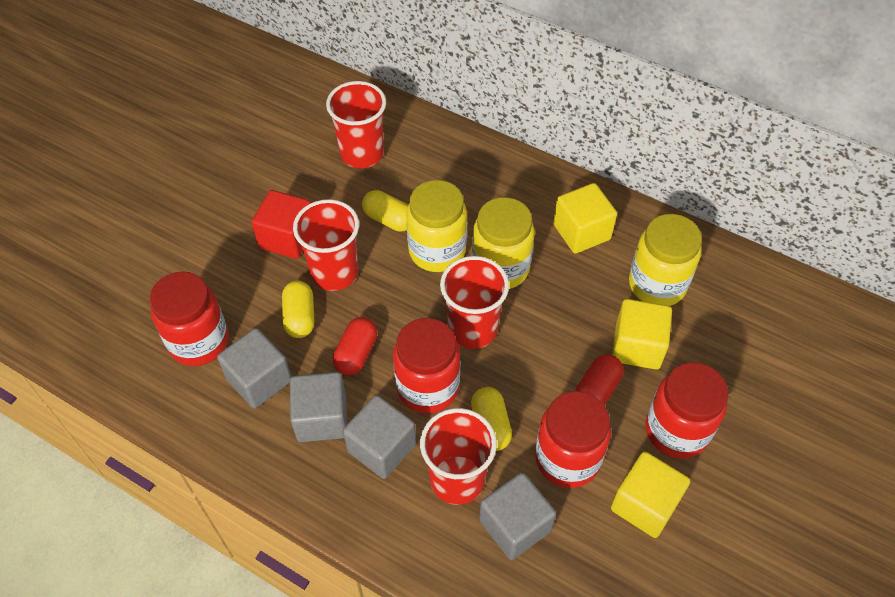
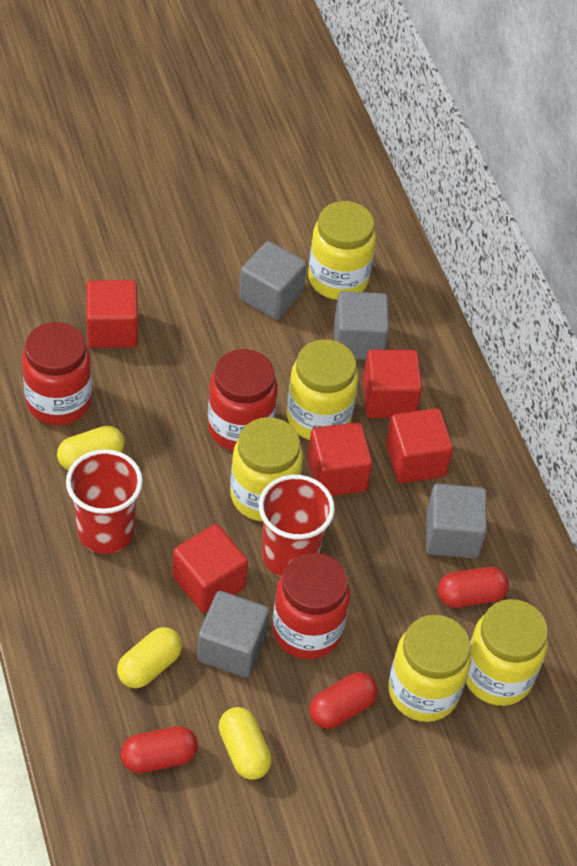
red capsule: 2 -> 3
red cube: 1 -> 5
red cup: 4 -> 2
red jar: 4 -> 3
yellow cube: 3 -> 0
yellow jar: 3 -> 5

